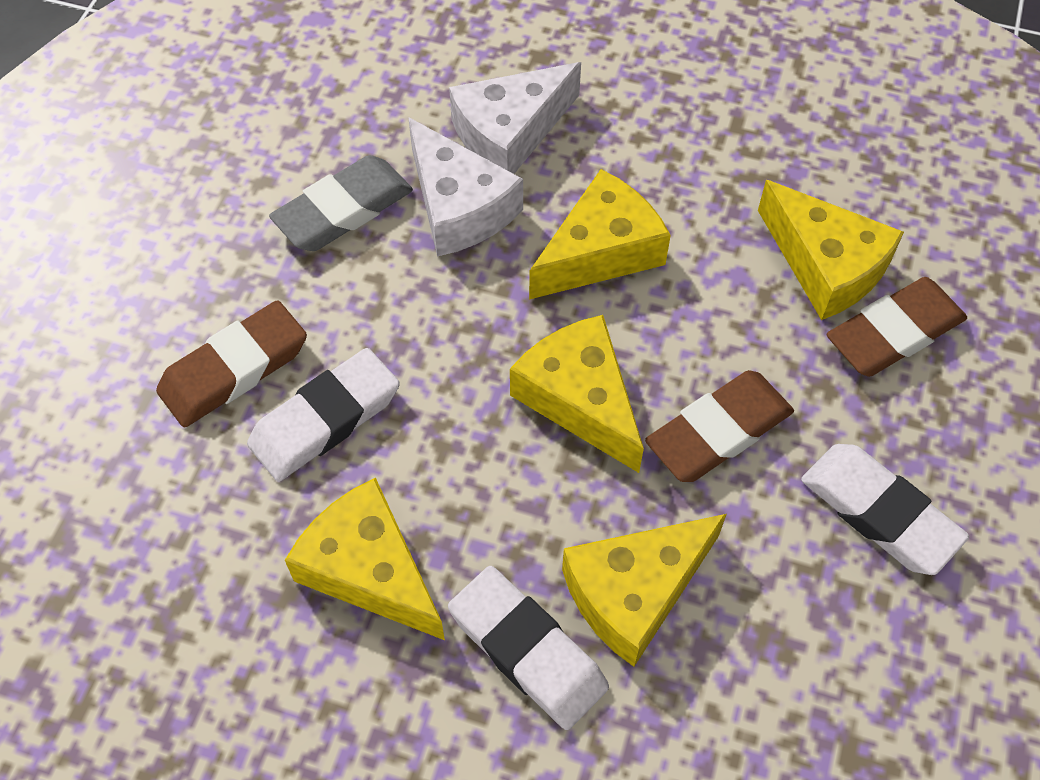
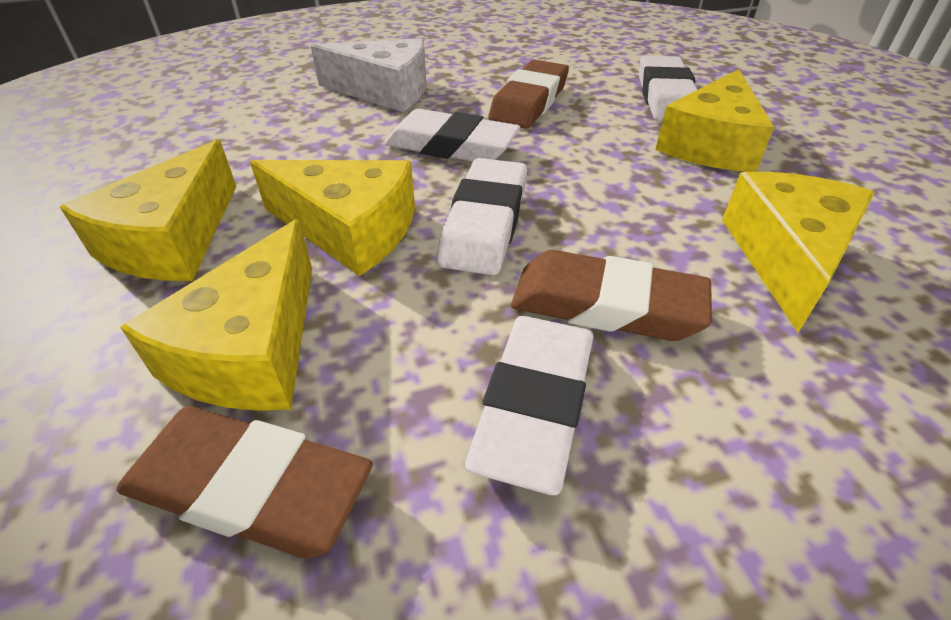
grey eraser: 1 -> 0
white cheese: 2 -> 1
white eraser: 3 -> 4

